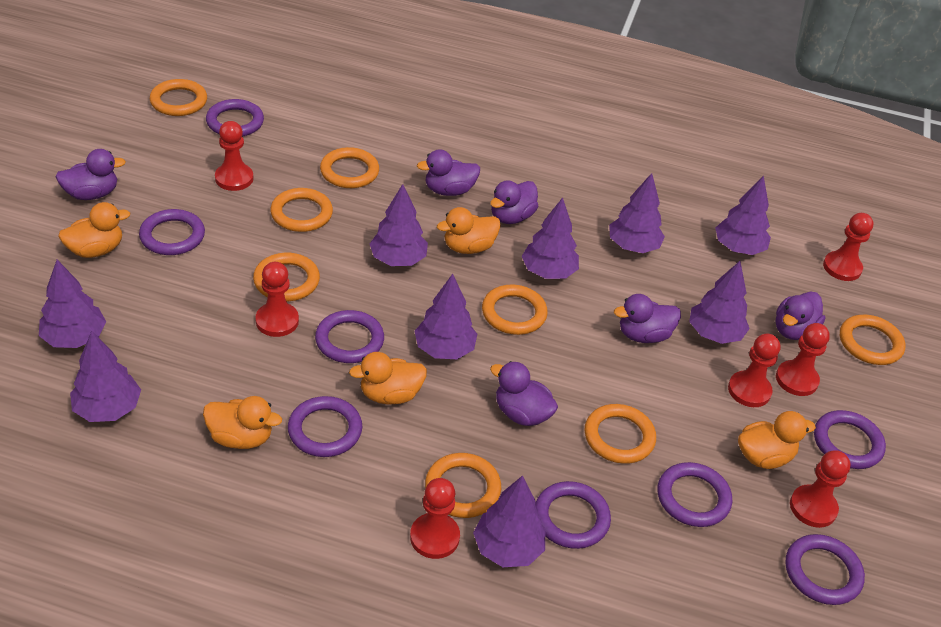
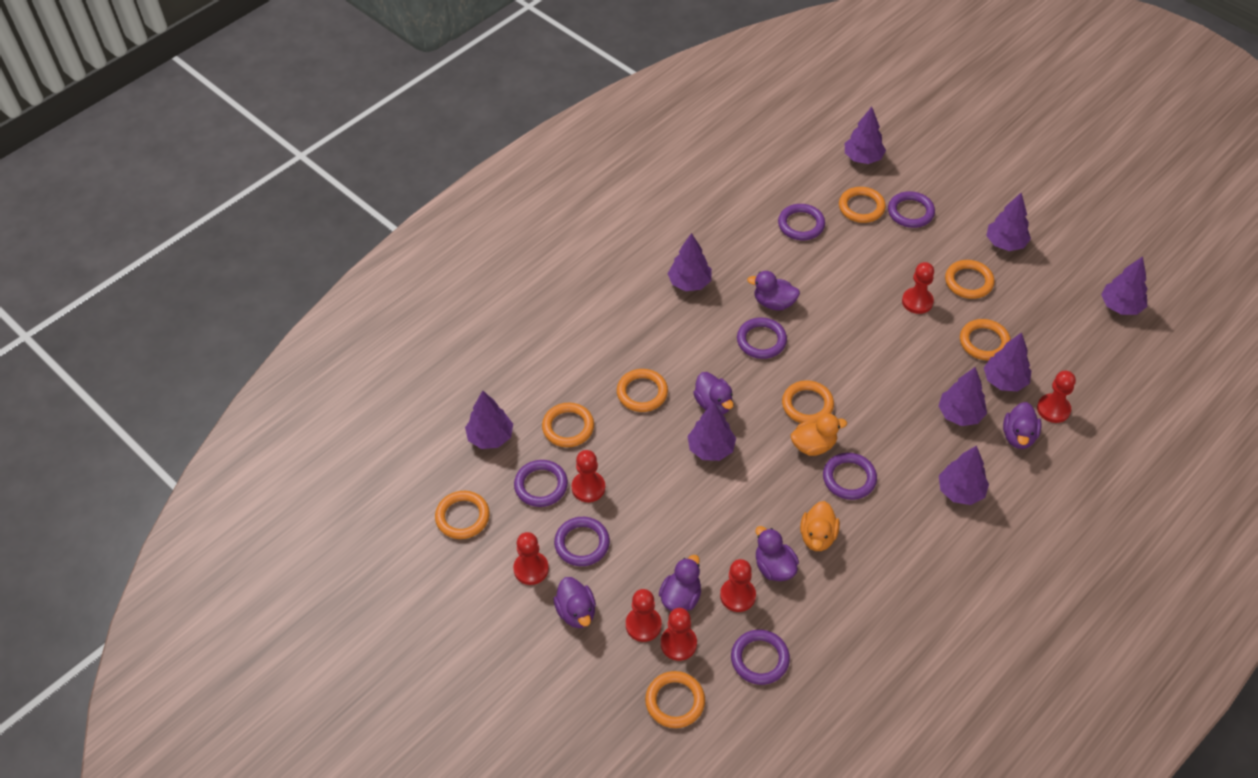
orange duck: 5 -> 2
purple ring: 8 -> 7

